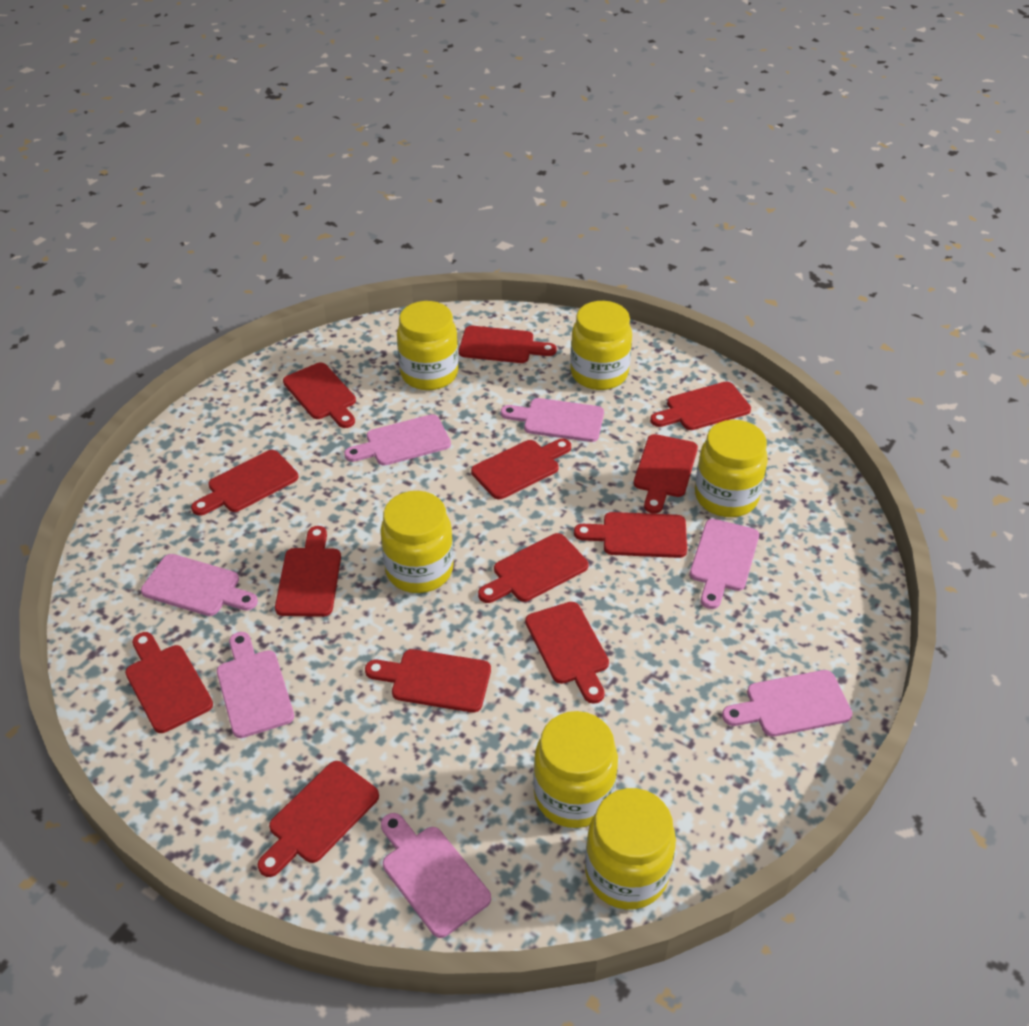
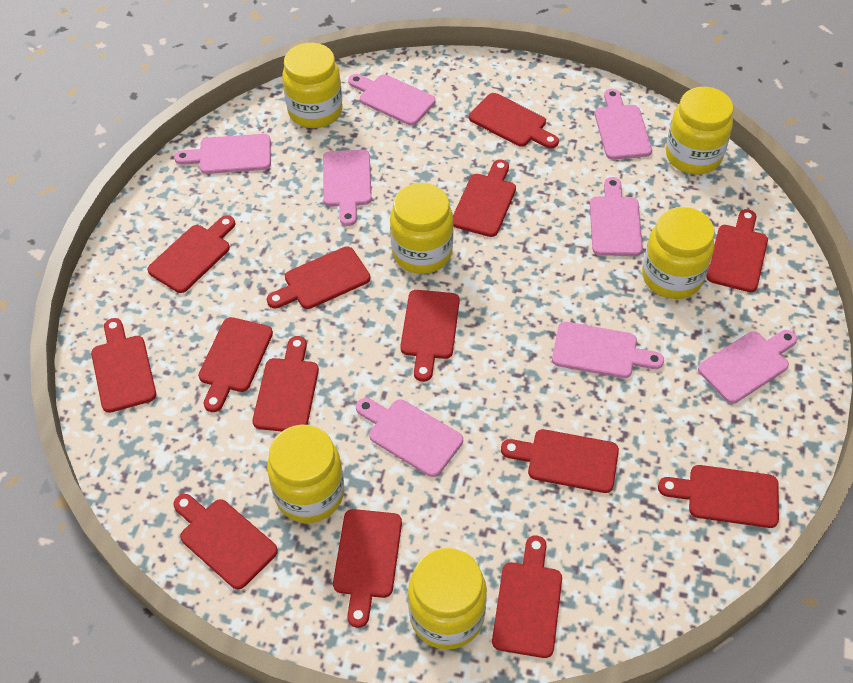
pink cutting board: 7 -> 8
red cutting board: 13 -> 14

